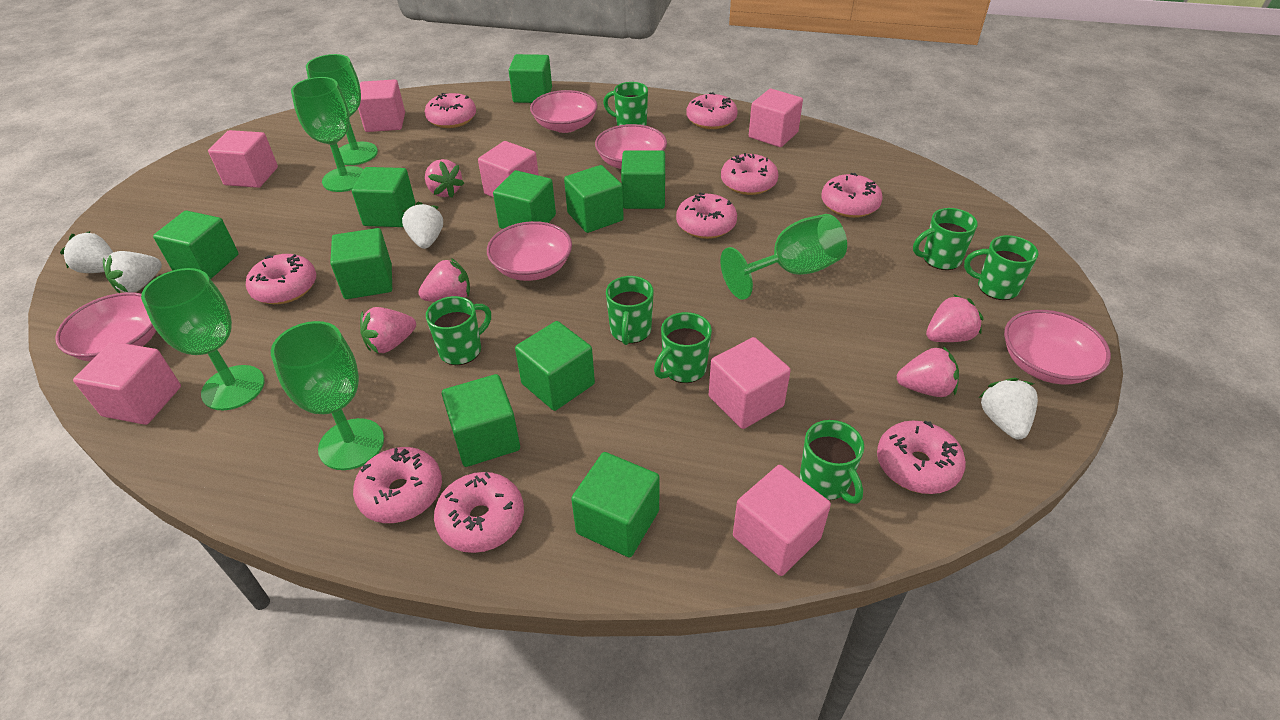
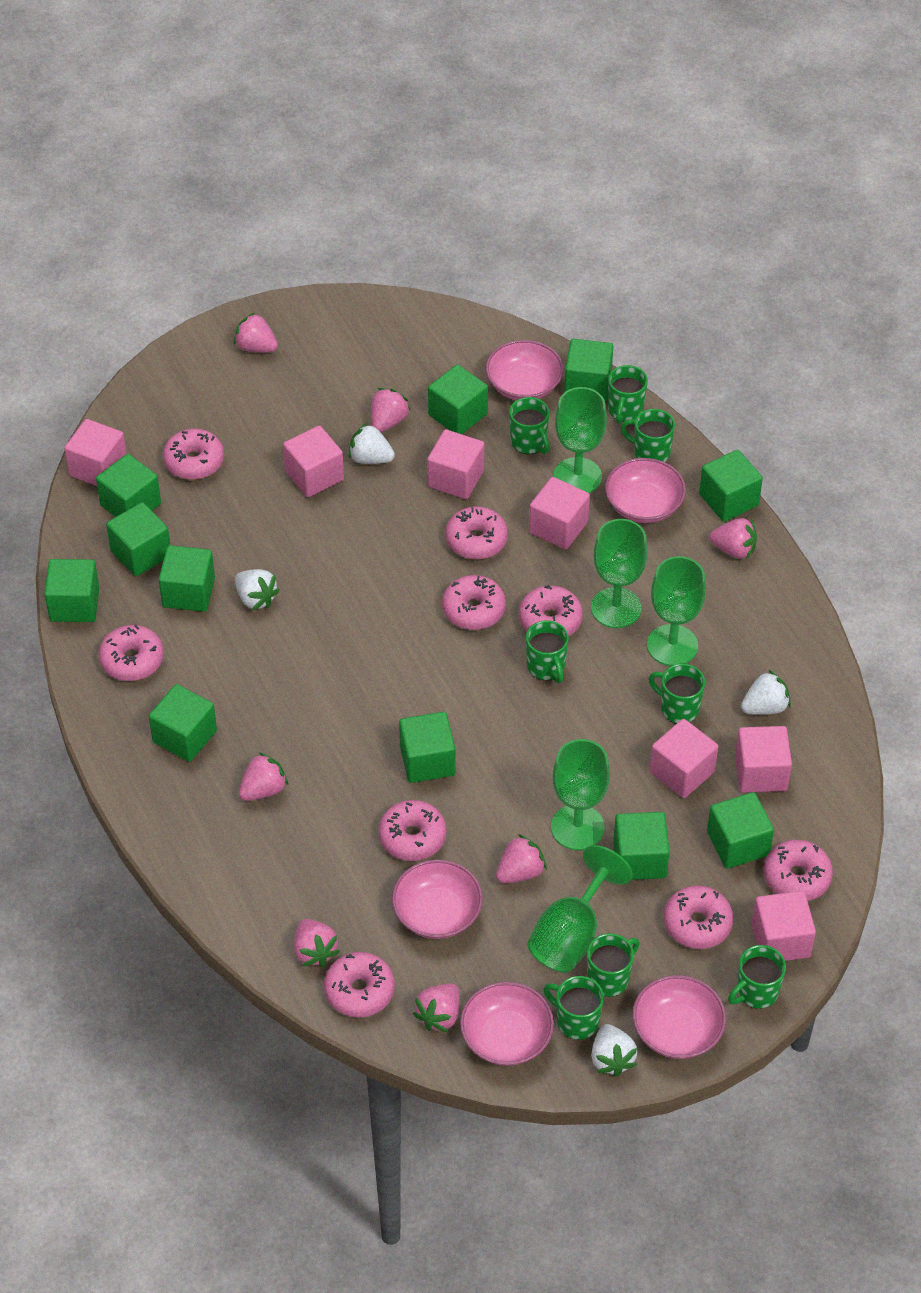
green cube: 10 -> 11
green mug: 7 -> 8
pink strawberry: 5 -> 7

